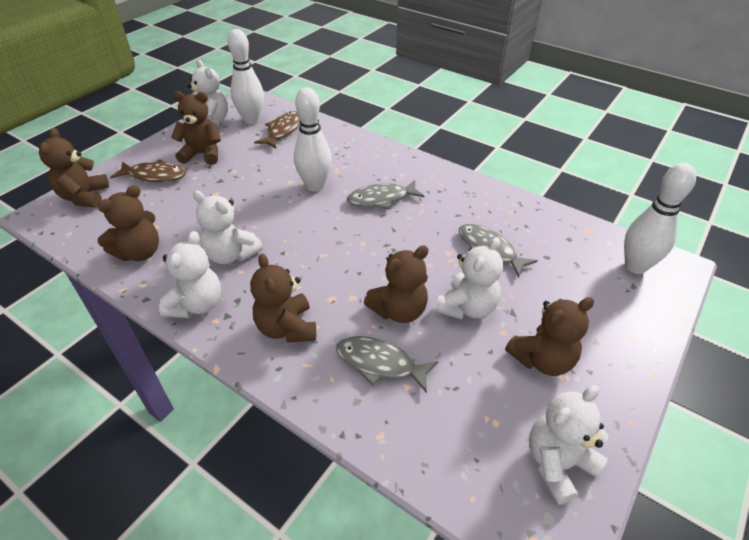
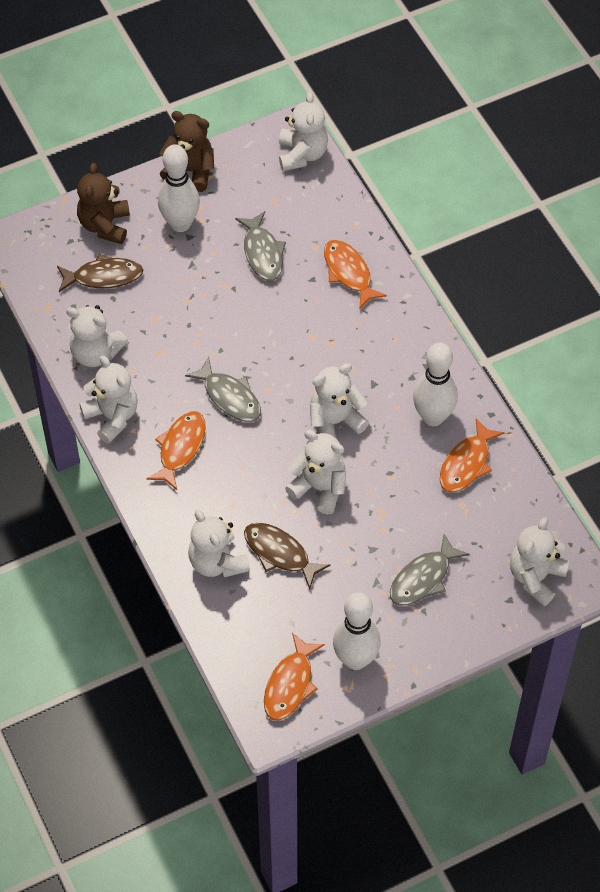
brown teddy bear: 6 -> 2
orange fish: 0 -> 4
white teddy bear: 5 -> 7

